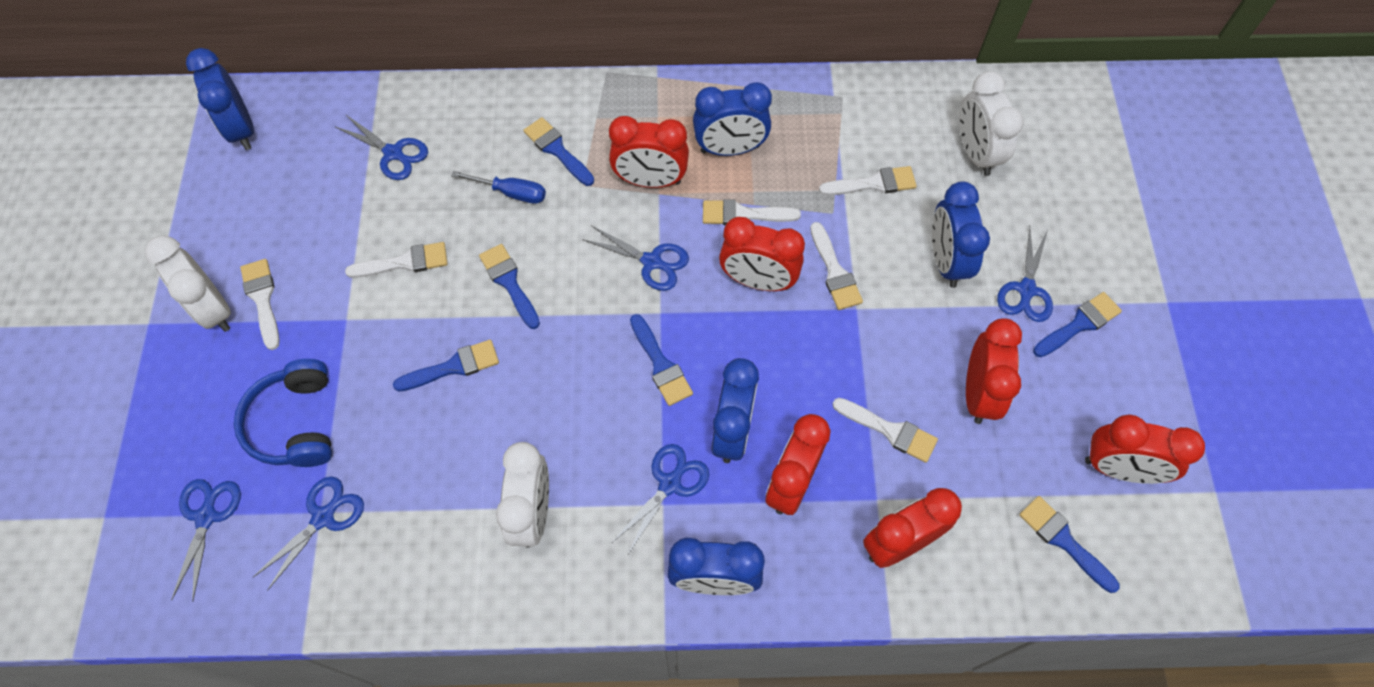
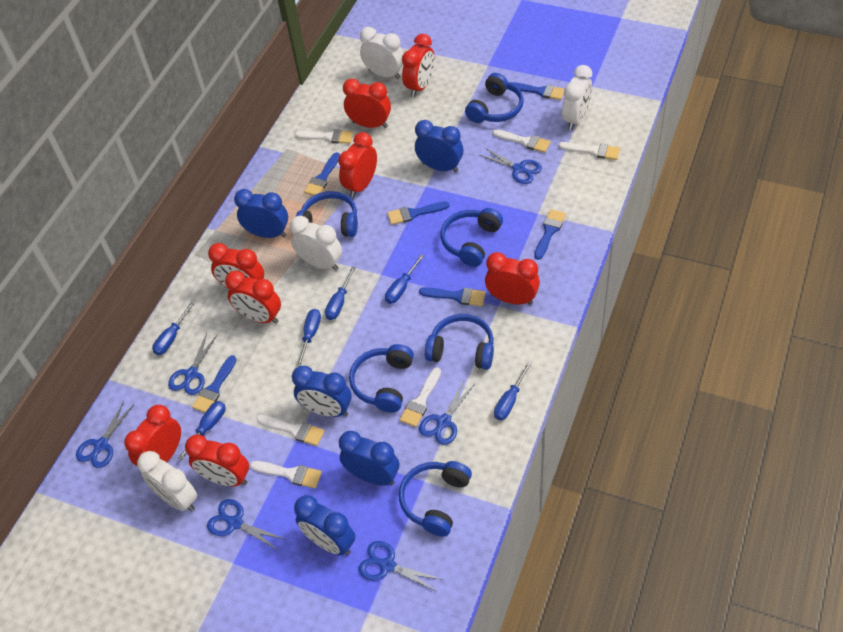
blue headphones: 1 -> 6
blue screwdriver: 1 -> 6
red clock: 6 -> 8
white clock: 3 -> 4

